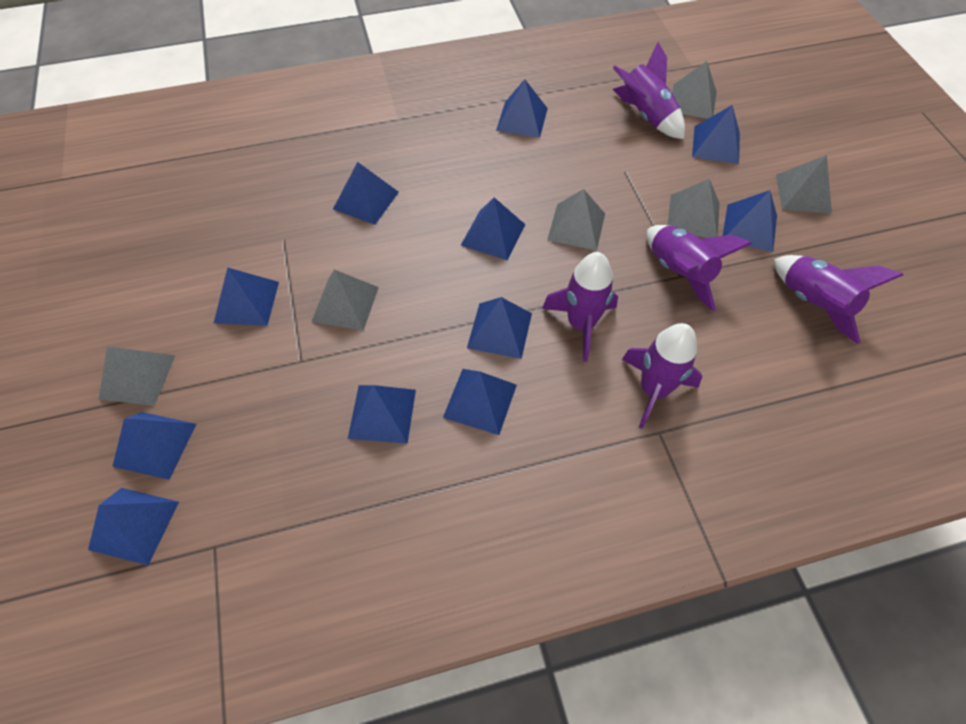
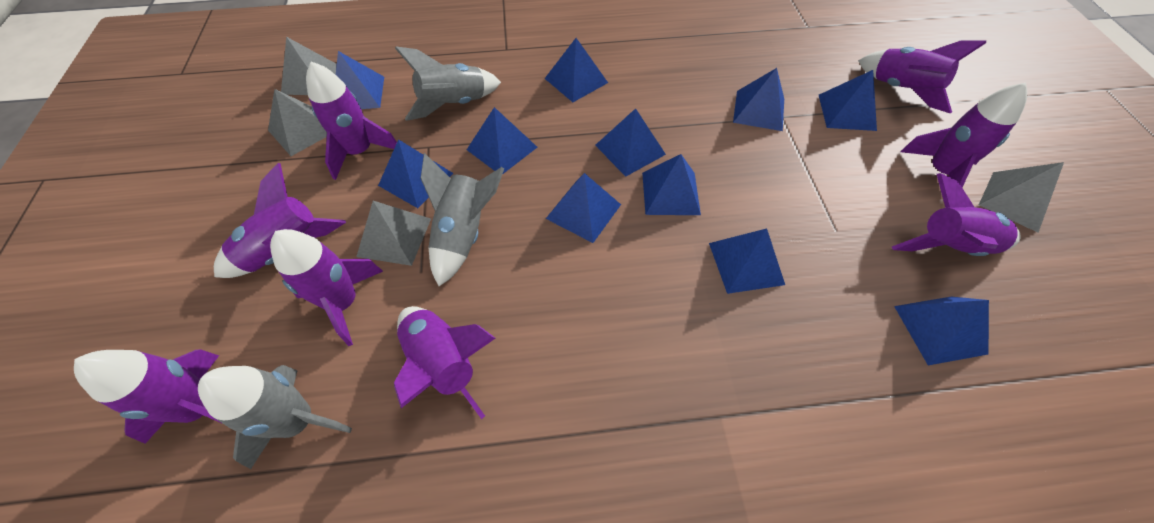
grey pyramid: 6 -> 4
grey rocket: 0 -> 3
purple rocket: 5 -> 8

